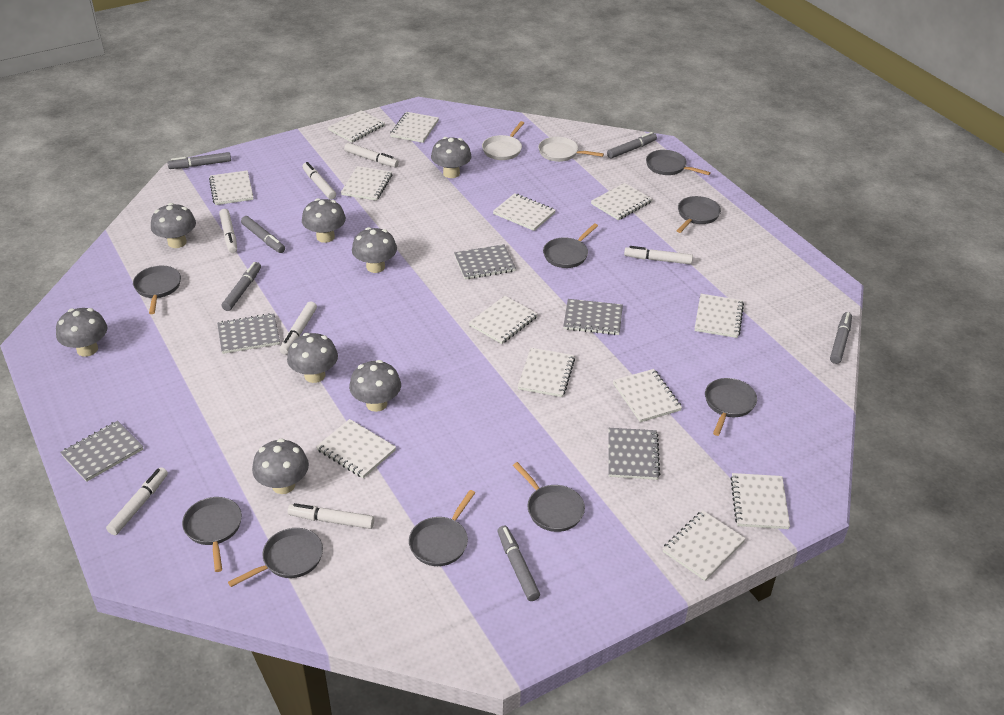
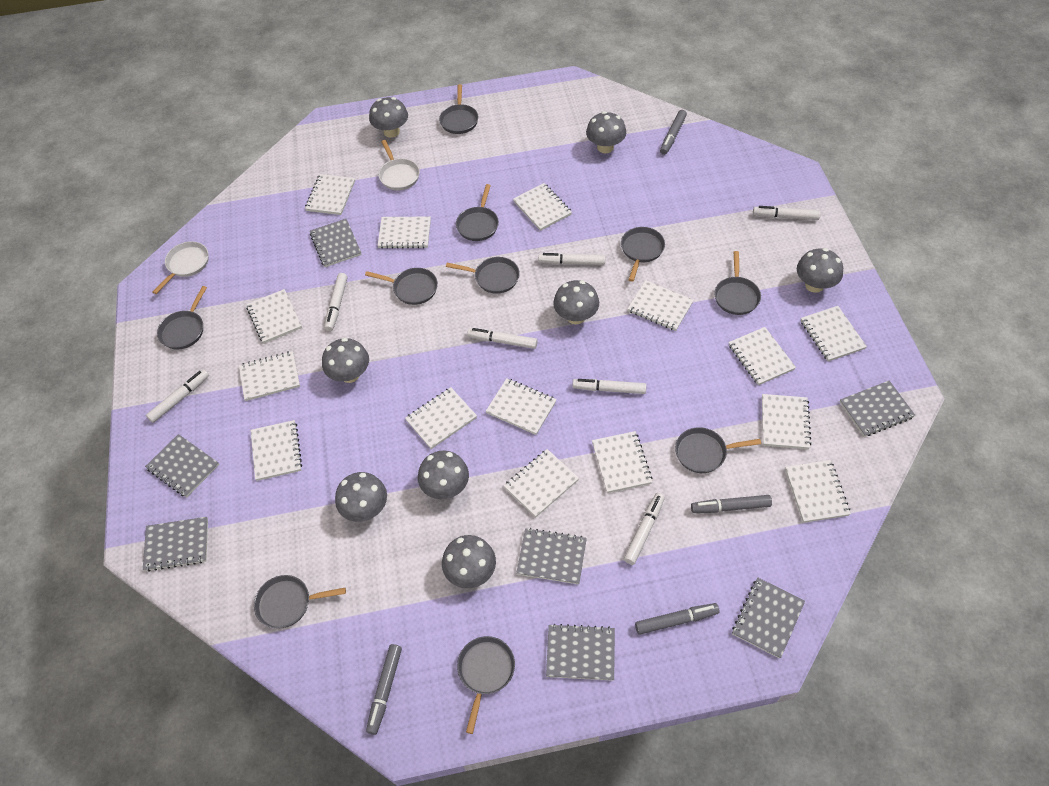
grey marker: 6 -> 4
grey notebook: 5 -> 7
grey pan: 9 -> 10
white notebook: 13 -> 15

